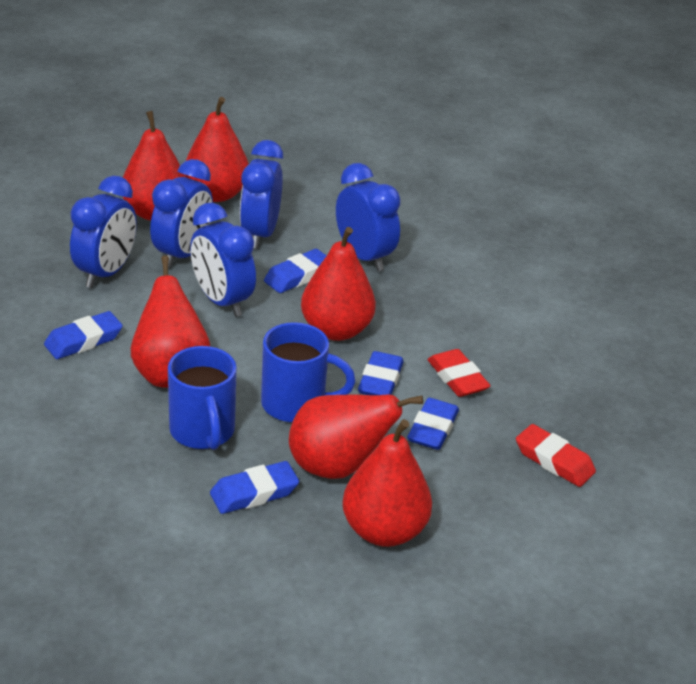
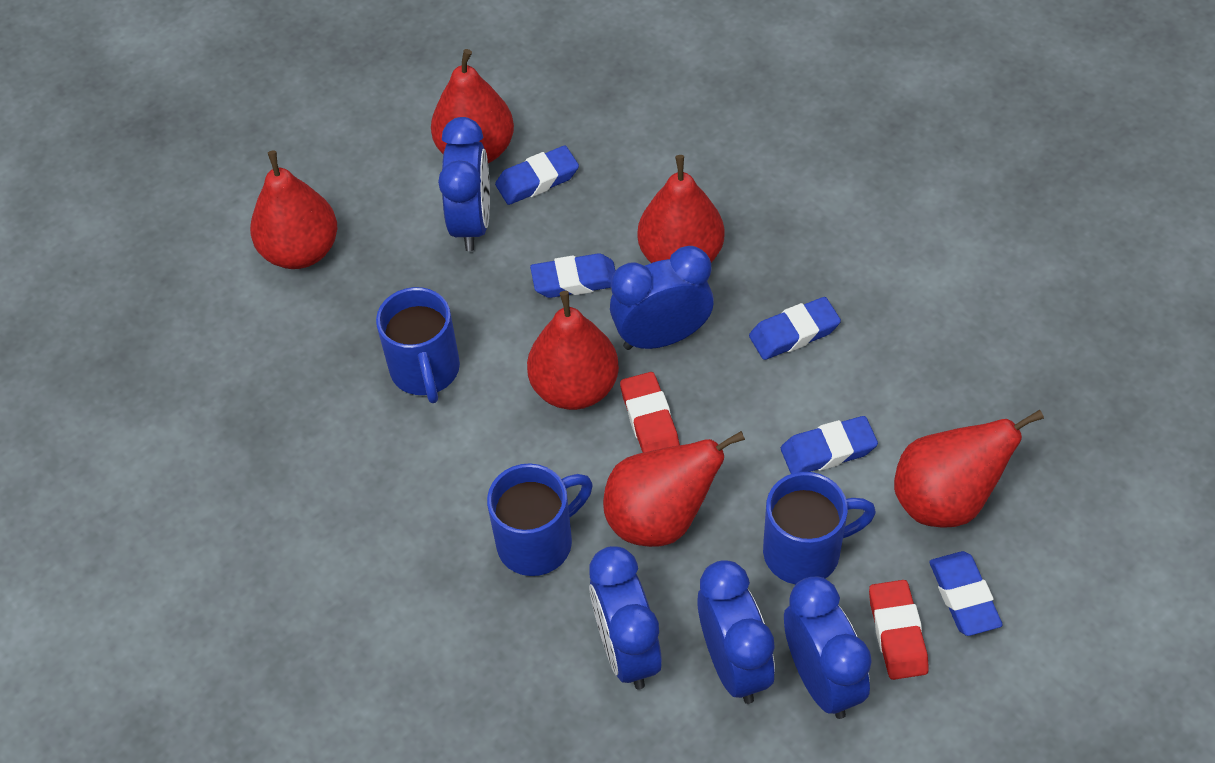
blue mug: 2 -> 3

